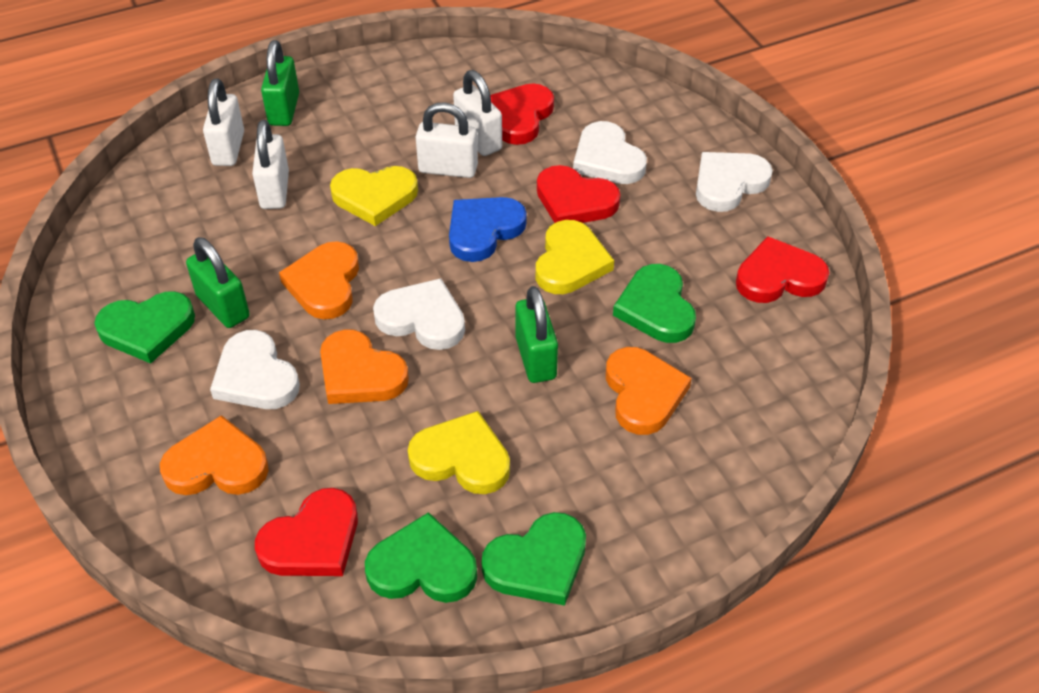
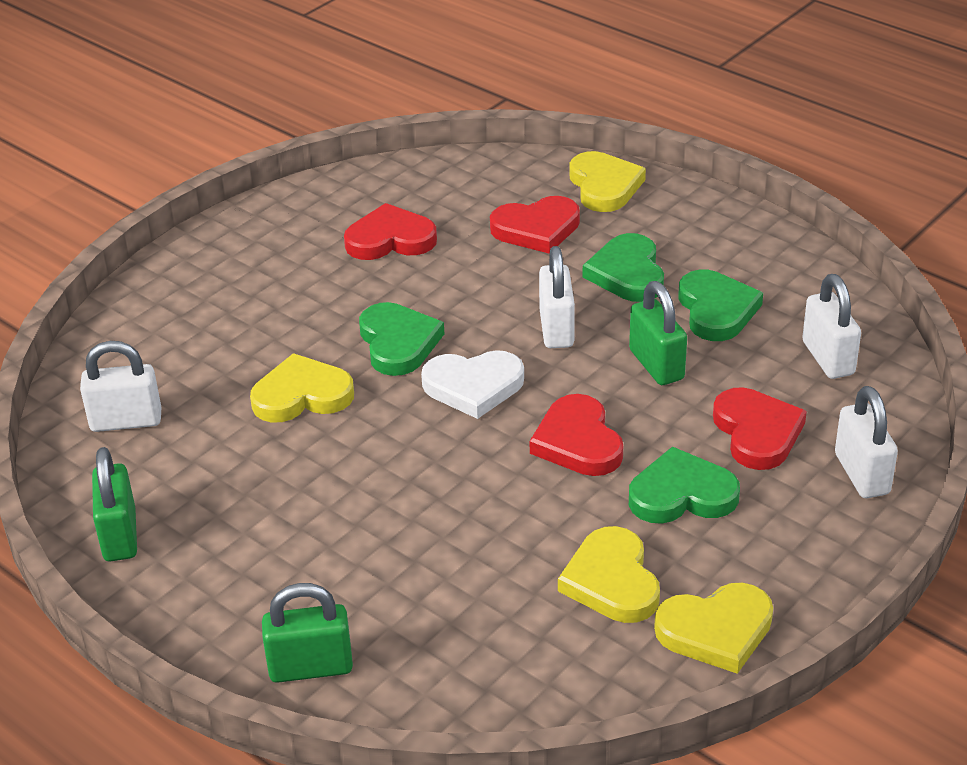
blue heart: 1 -> 0
orange heart: 4 -> 0
white heart: 4 -> 1
yellow heart: 3 -> 4

